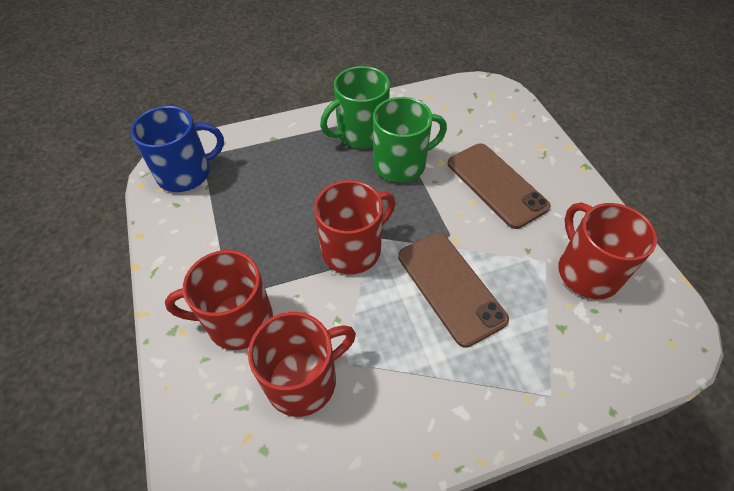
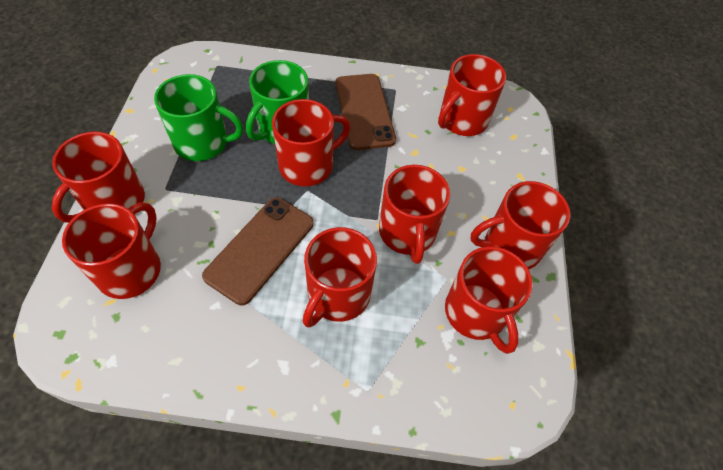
blue mug: 1 -> 0
red mug: 4 -> 8

